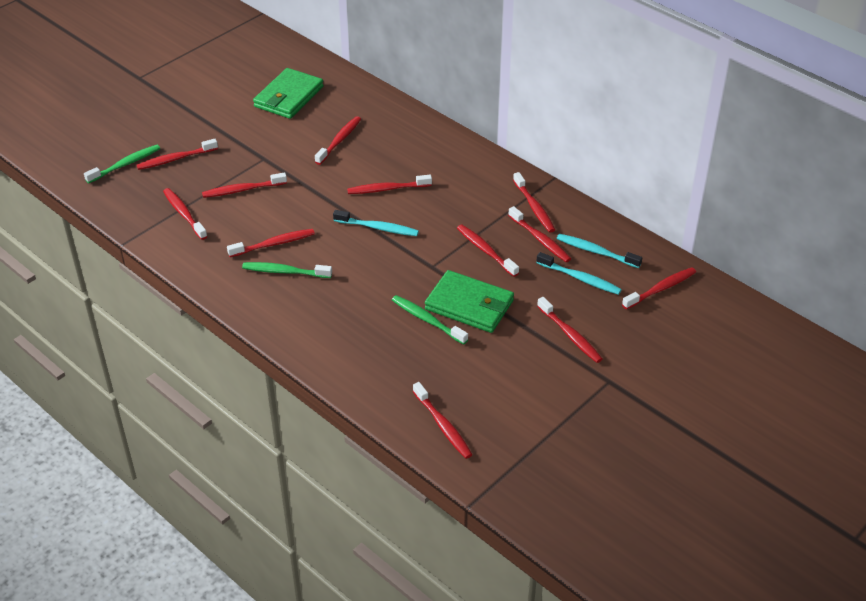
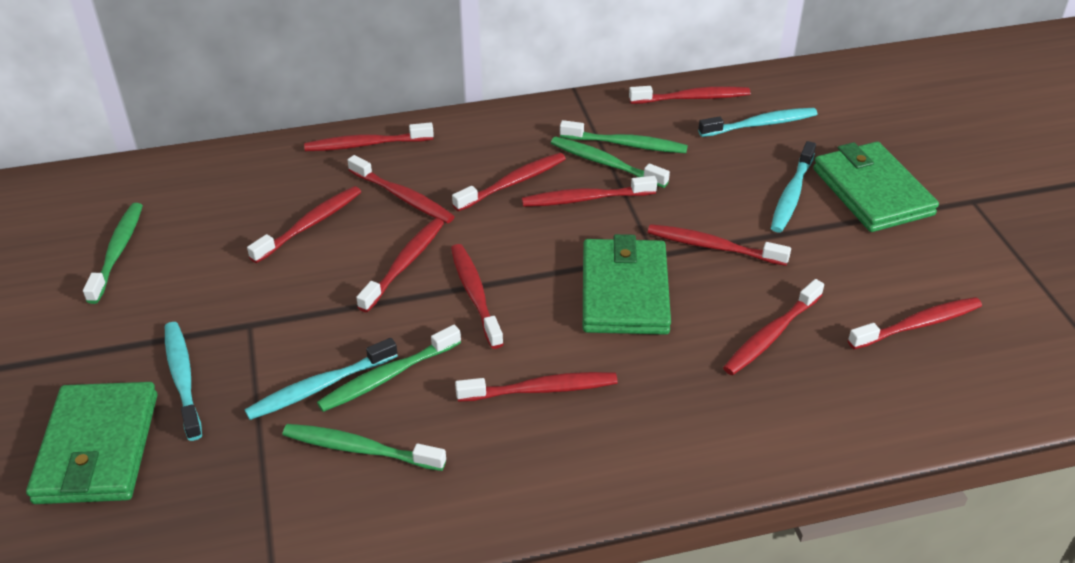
green toothbrush: 3 -> 5
green wallet: 2 -> 3
turquoise toothbrush: 3 -> 4

